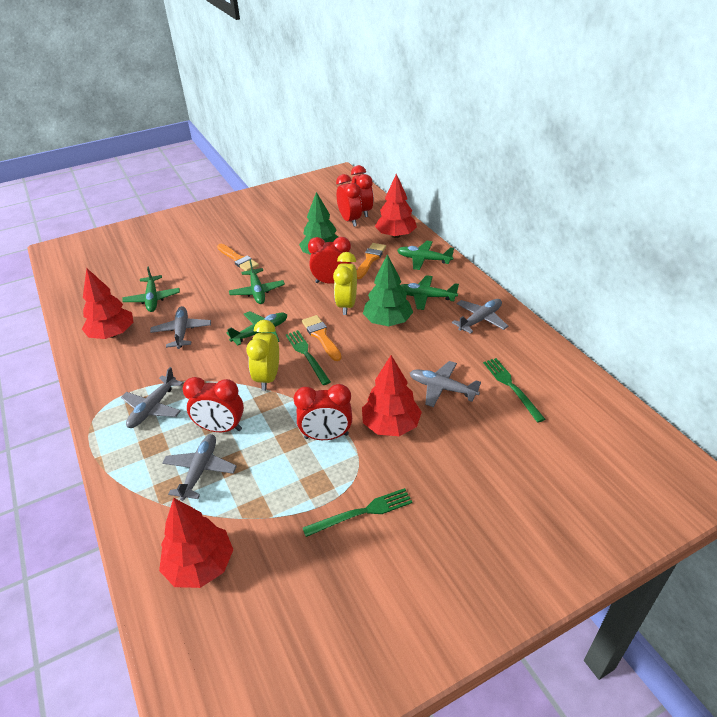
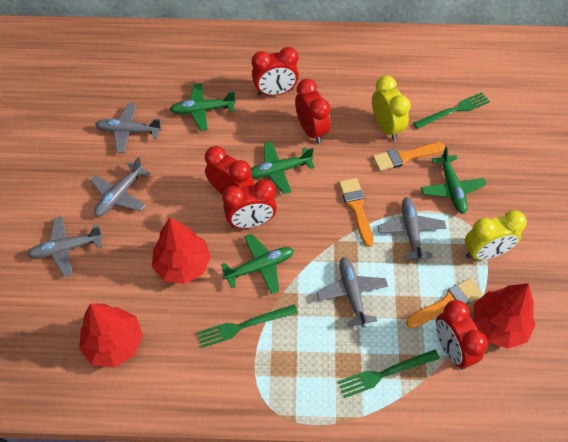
green plane: 5 -> 4
green tree: 2 -> 0
red tree: 4 -> 3

